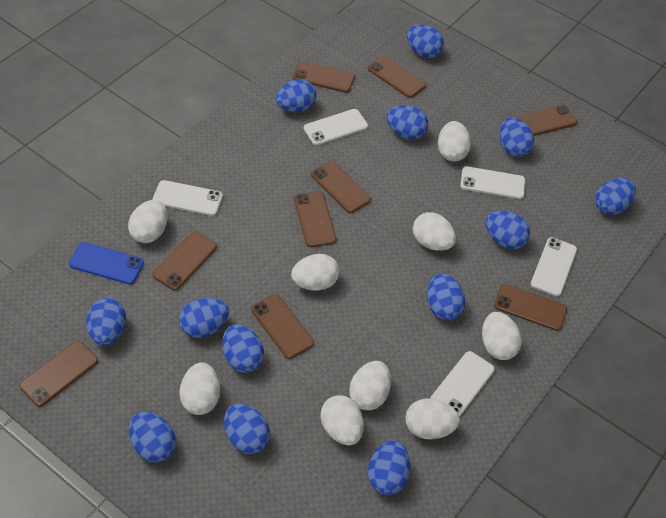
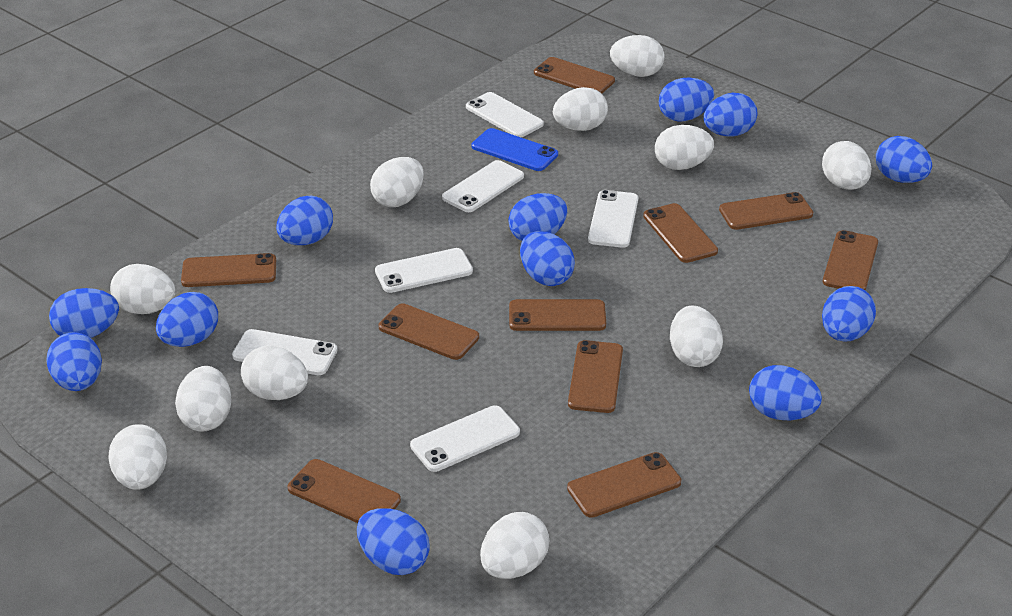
blue egg: 13 -> 12
brown phone: 9 -> 10
white egg: 9 -> 11
white phone: 5 -> 6

